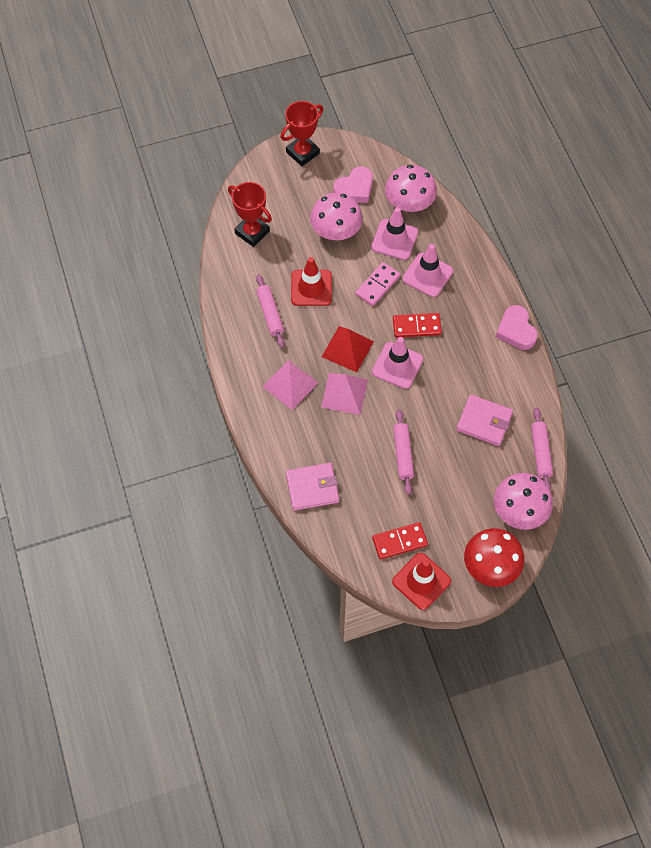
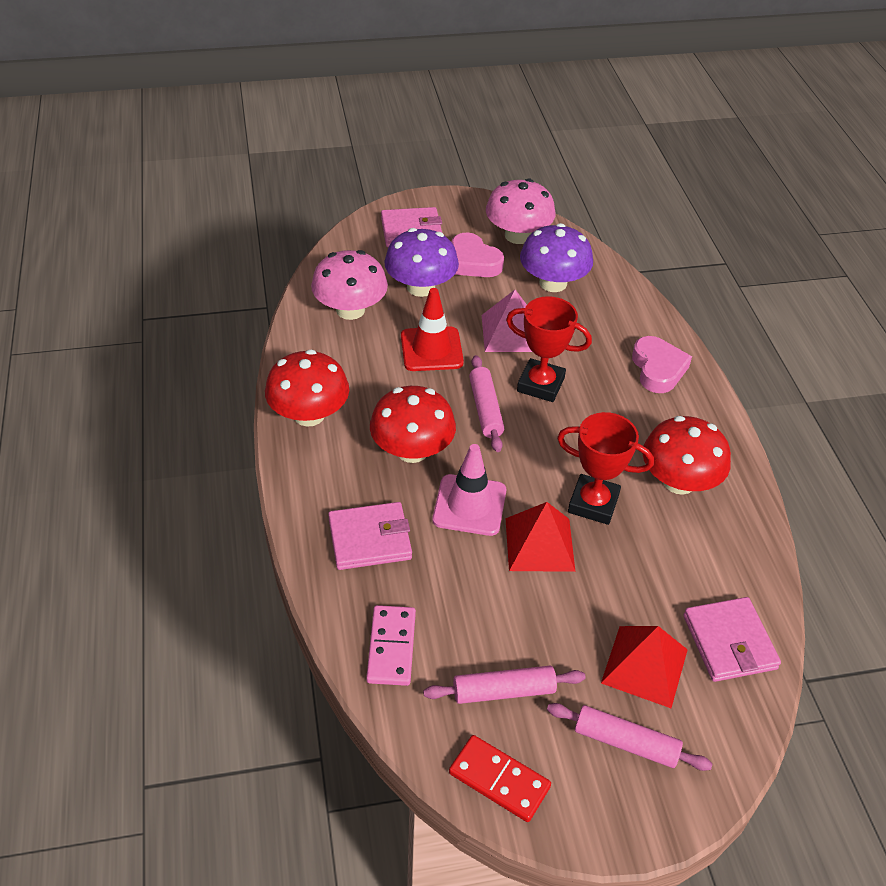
pink mushroom: 3 -> 2
pink pyramid: 2 -> 1
pink traffic cone: 3 -> 1
pink wallet: 2 -> 3
purple mushroom: 0 -> 2
red domino: 2 -> 1
red mushroom: 1 -> 3
red pyramid: 1 -> 2
red traffic cone: 2 -> 1

